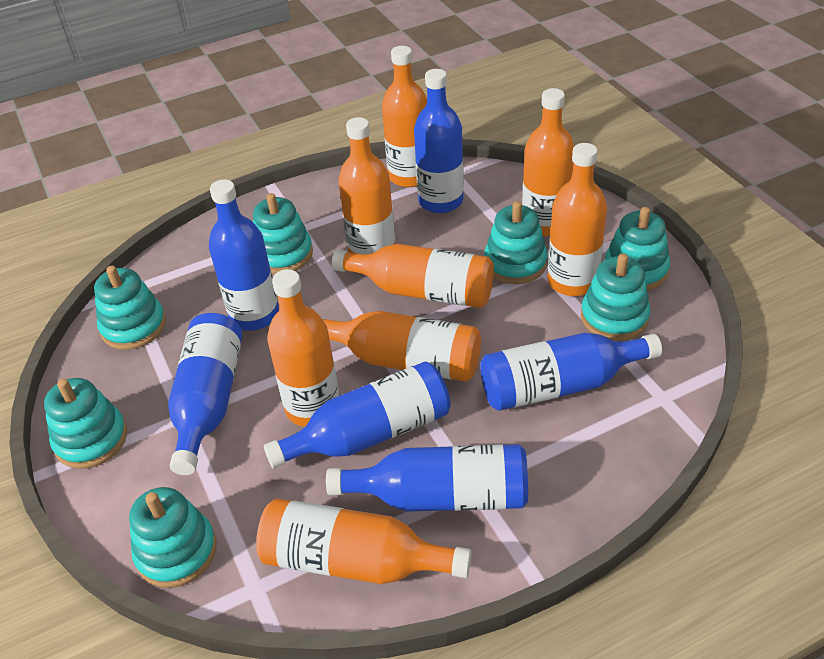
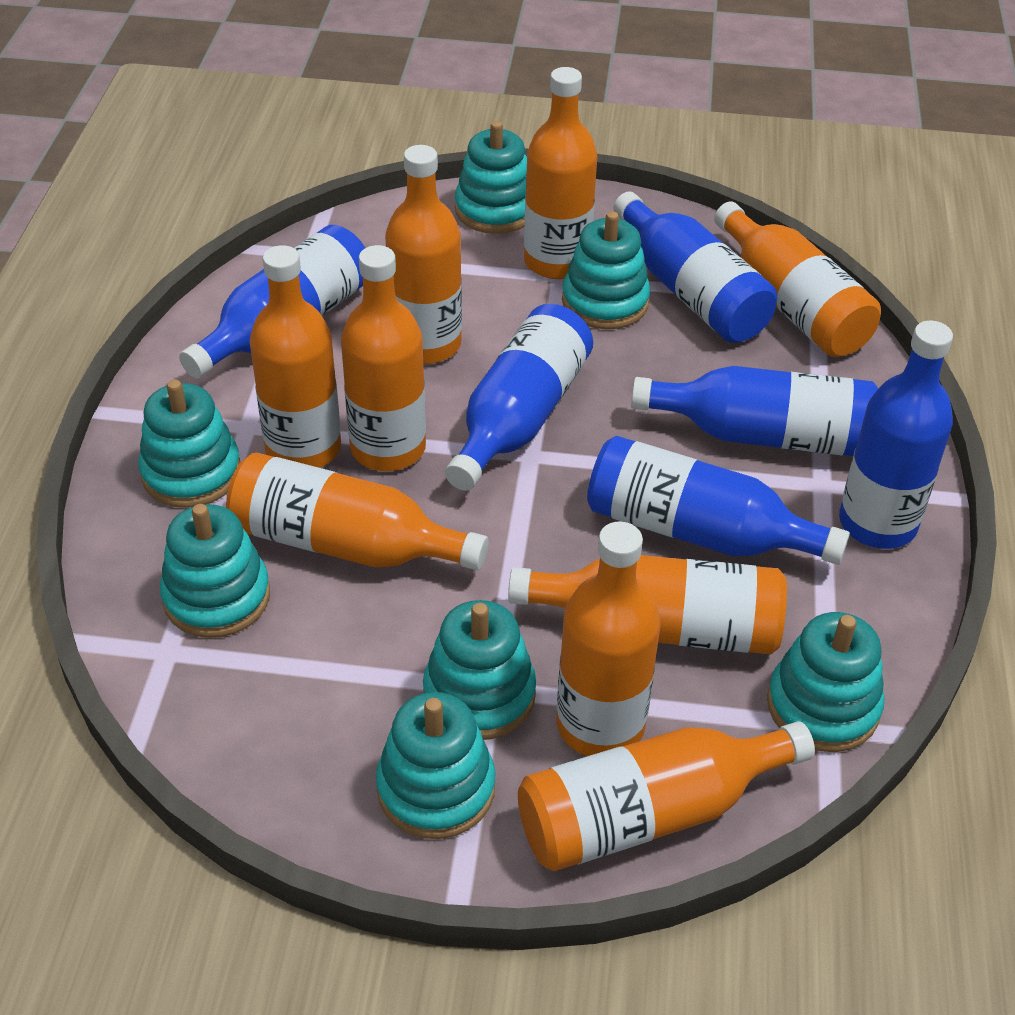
orange bottle: 8 -> 9

